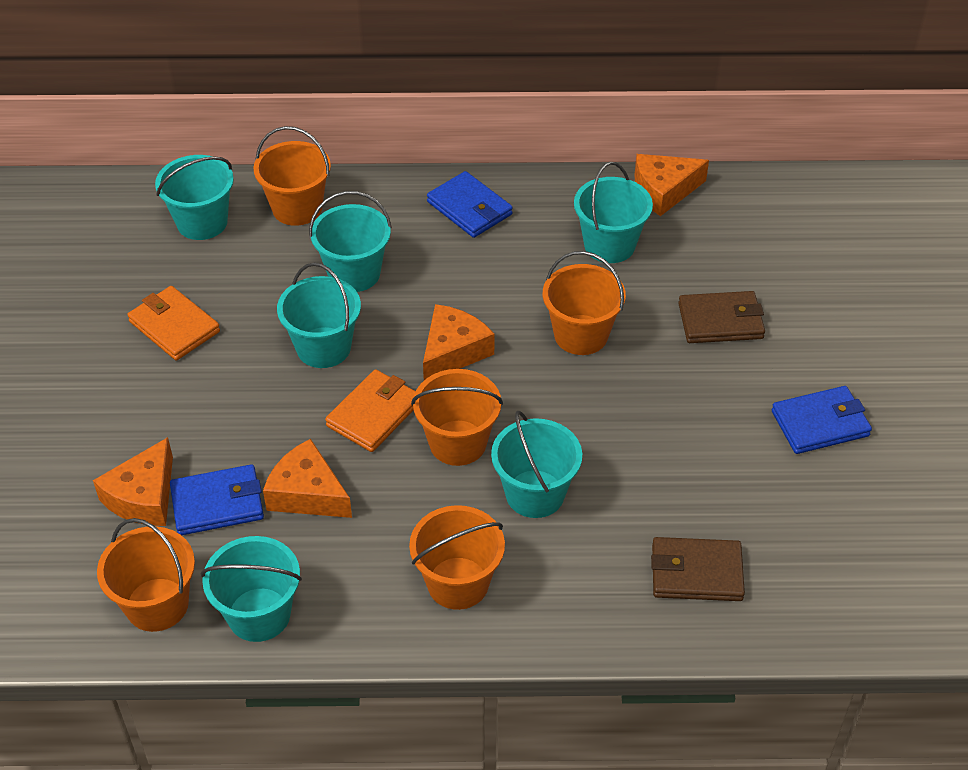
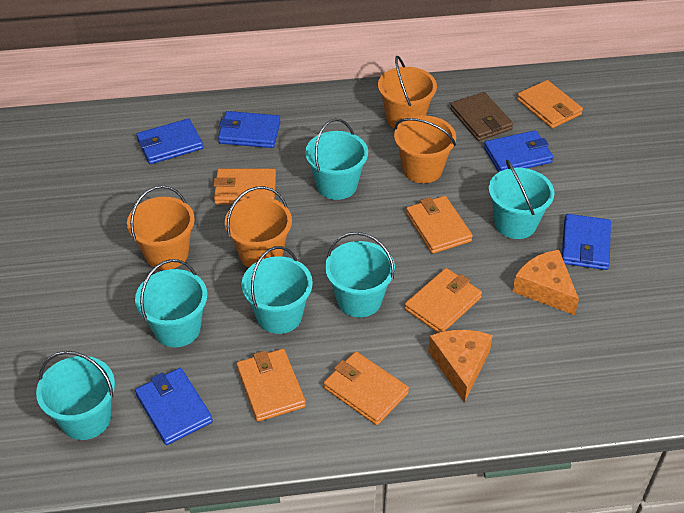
blue wallet: 3 -> 5
brown wallet: 2 -> 1
orange bucket: 5 -> 4
orange cheese: 4 -> 2
orange wallet: 2 -> 6

